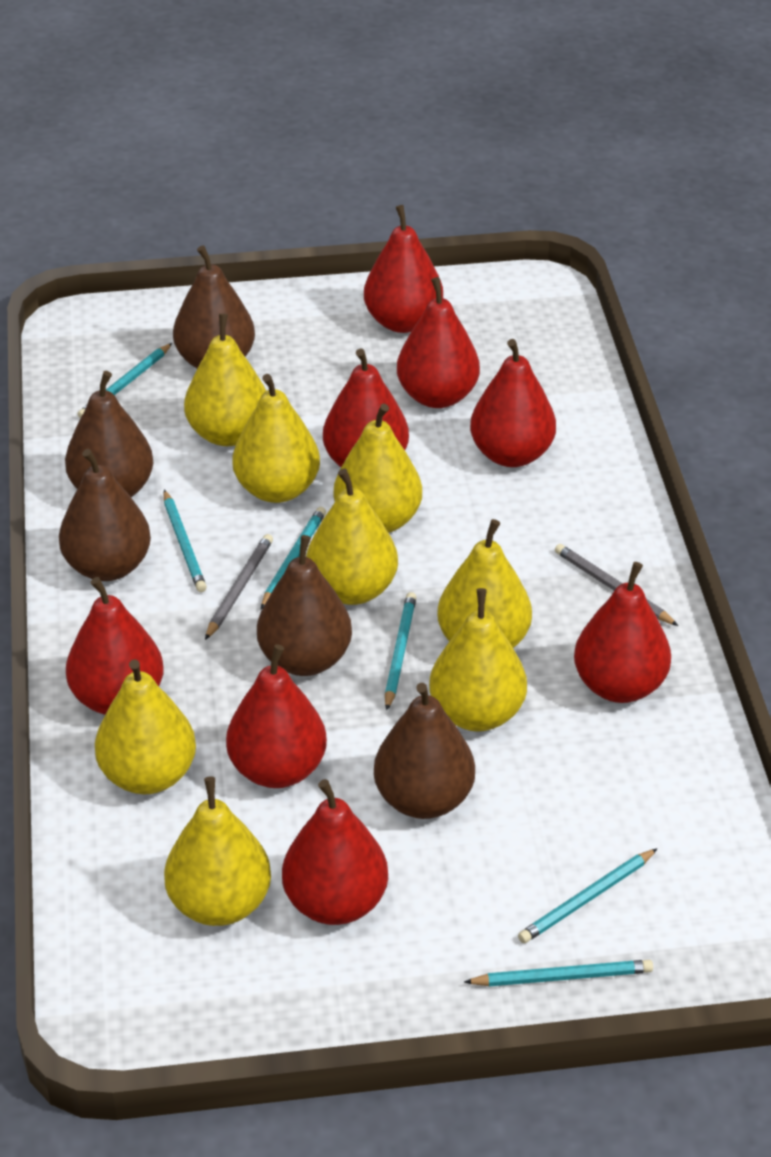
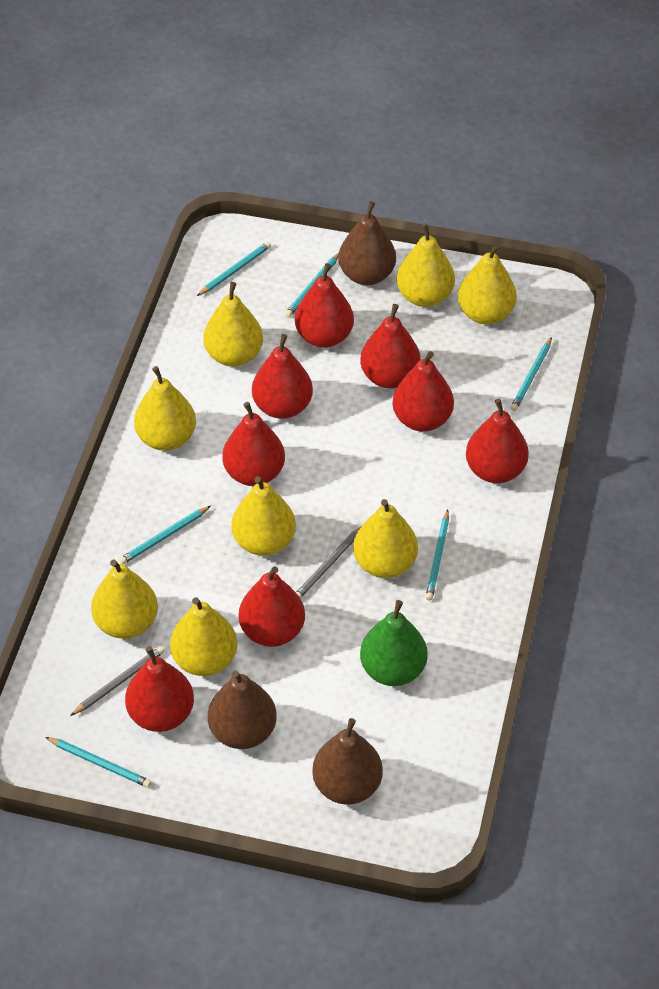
brown pear: 5 -> 3
green pear: 0 -> 1

